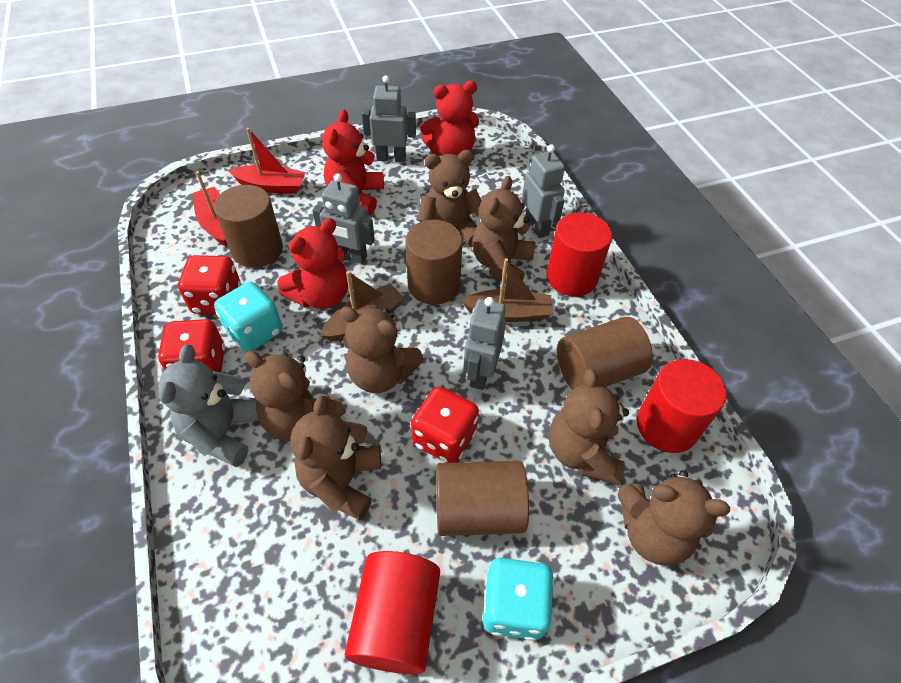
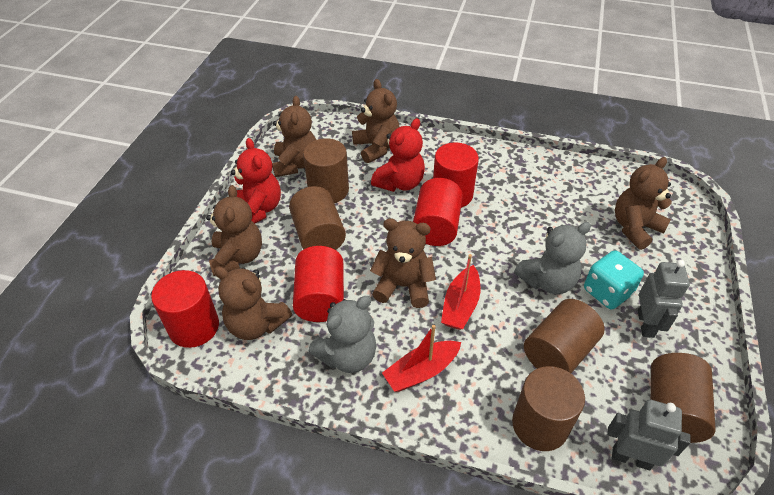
brown boat: 2 -> 0
brown cylinder: 4 -> 5
brown teddy bear: 7 -> 6
grey robot: 4 -> 2
grey teddy bear: 1 -> 2
red cylinder: 3 -> 4
red dice: 3 -> 0
red teddy bear: 3 -> 2
turquoise dice: 2 -> 1

